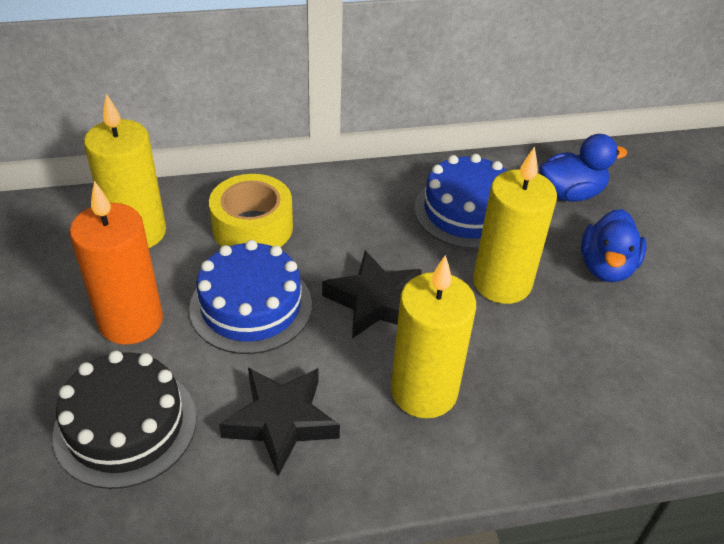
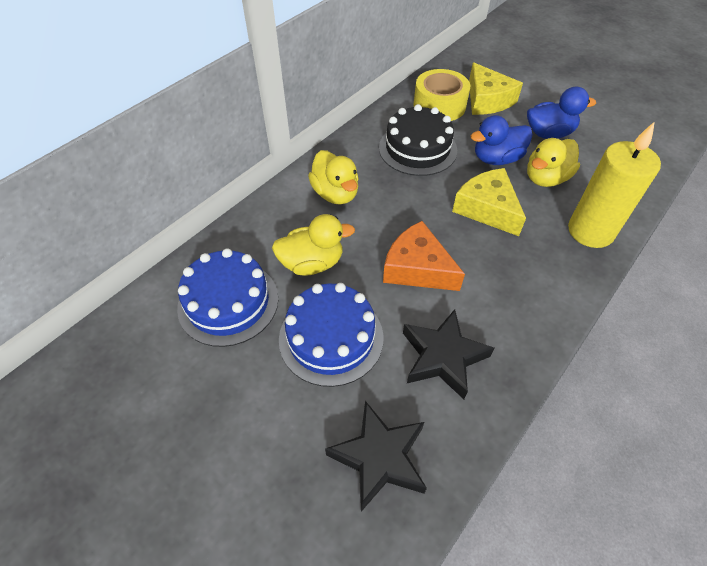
orange candle: 1 -> 0
orange cheese: 0 -> 1
yellow candle: 3 -> 1
yellow cheese: 0 -> 2
yellow duck: 0 -> 3

